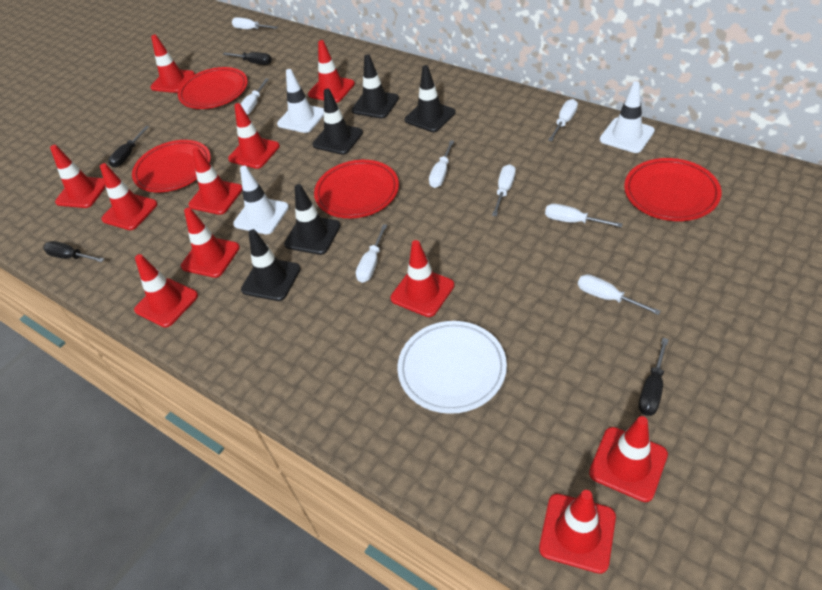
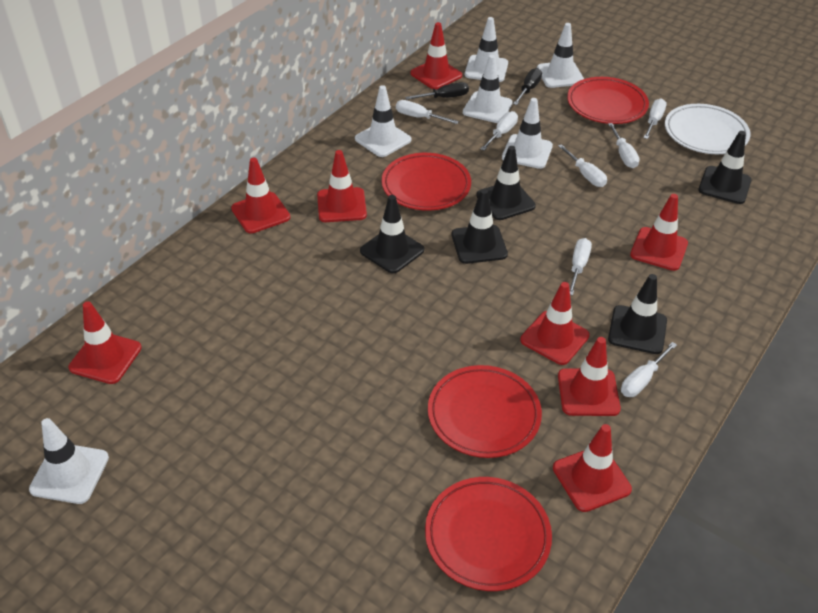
black screwdriver: 4 -> 2
red traffic cone: 11 -> 8
white screwdriver: 8 -> 7
white traffic cone: 3 -> 6

